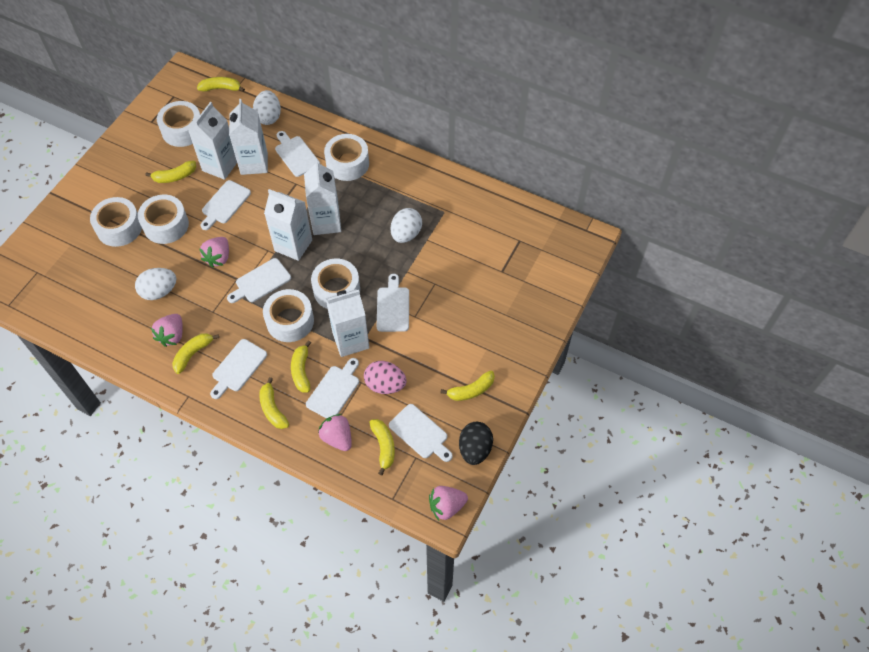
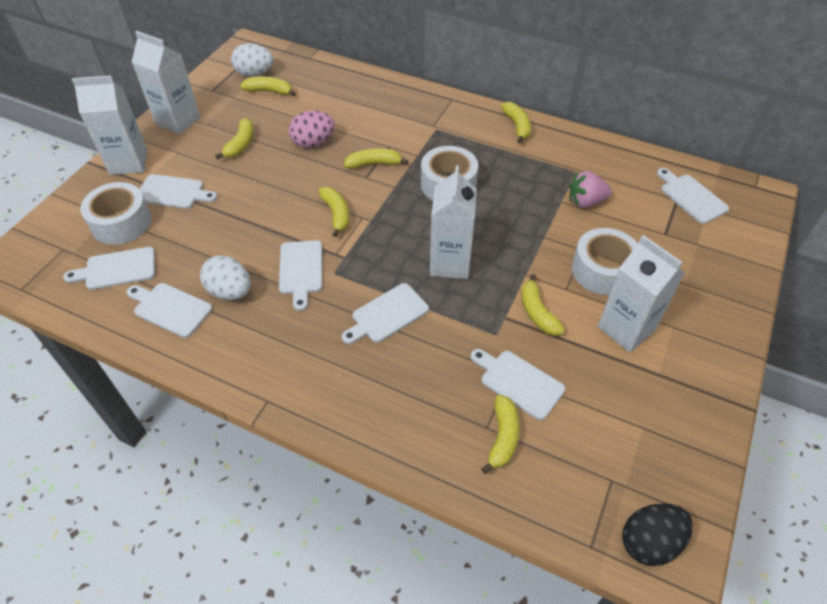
pink strawberry: 4 -> 1
white carton: 5 -> 4
white egg: 3 -> 2
white tape: 6 -> 3

